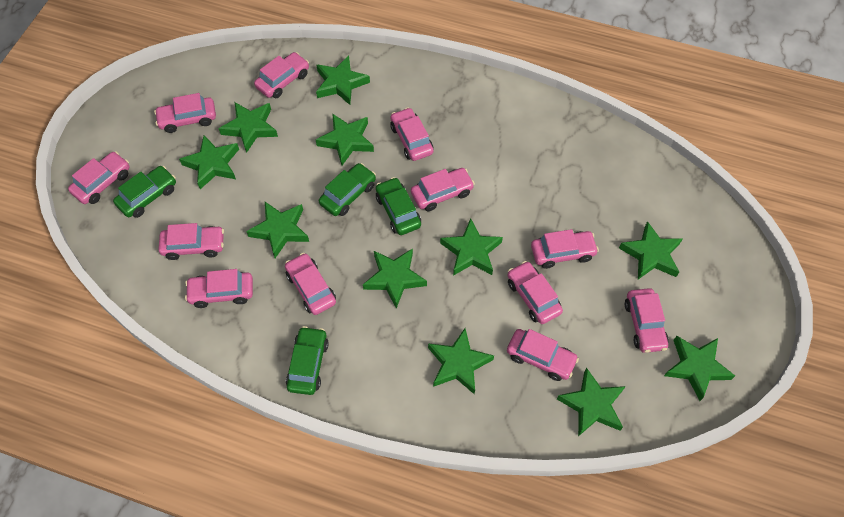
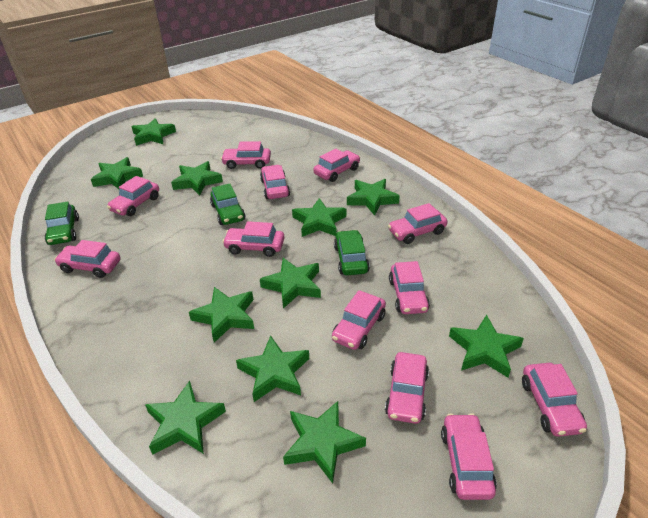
green car: 4 -> 3

